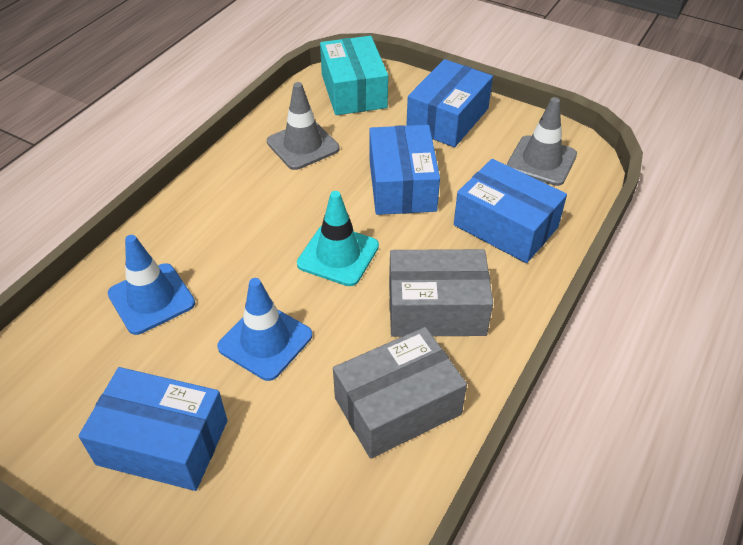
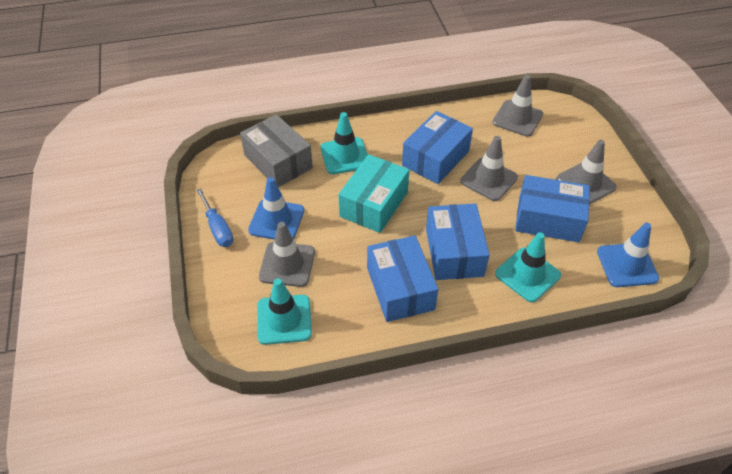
blue screwdriver: 0 -> 1
grey box: 2 -> 1
grey traffic cone: 2 -> 4
turquoise traffic cone: 1 -> 3

